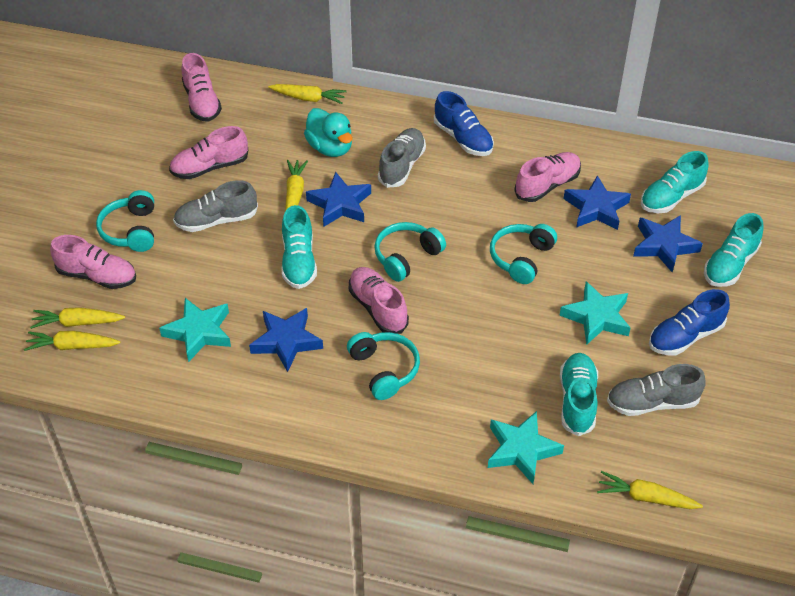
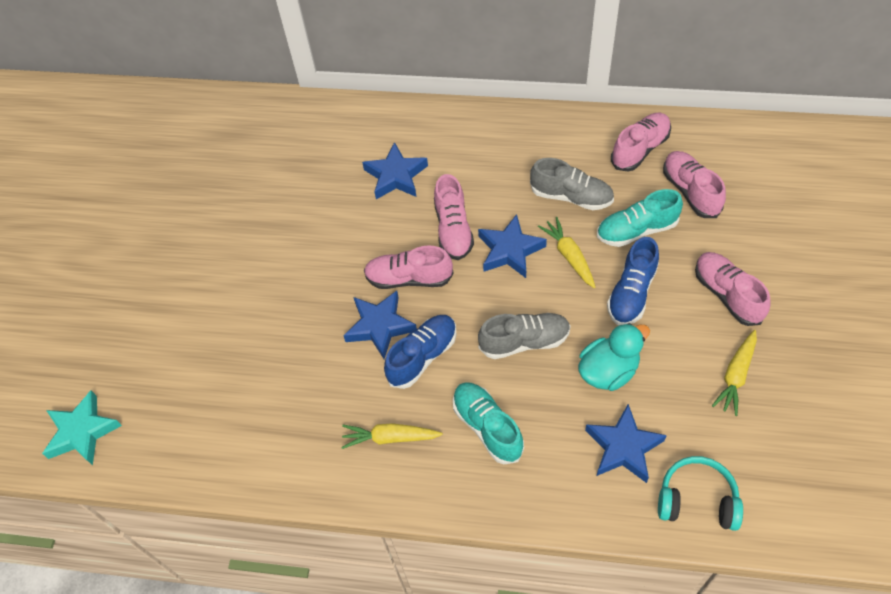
grey shoe: 3 -> 2
turquoise headphones: 4 -> 1
turquoise shoe: 4 -> 2
turquoise star: 3 -> 1
yellow carrot: 5 -> 3

